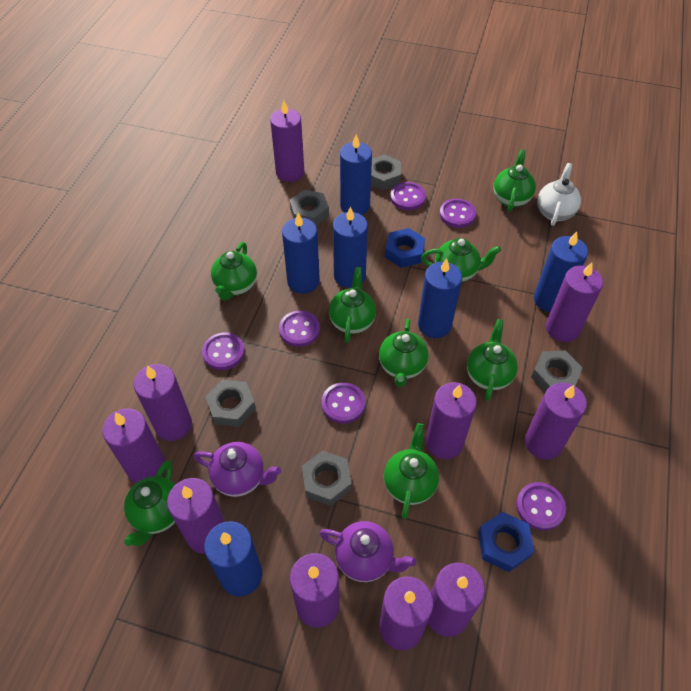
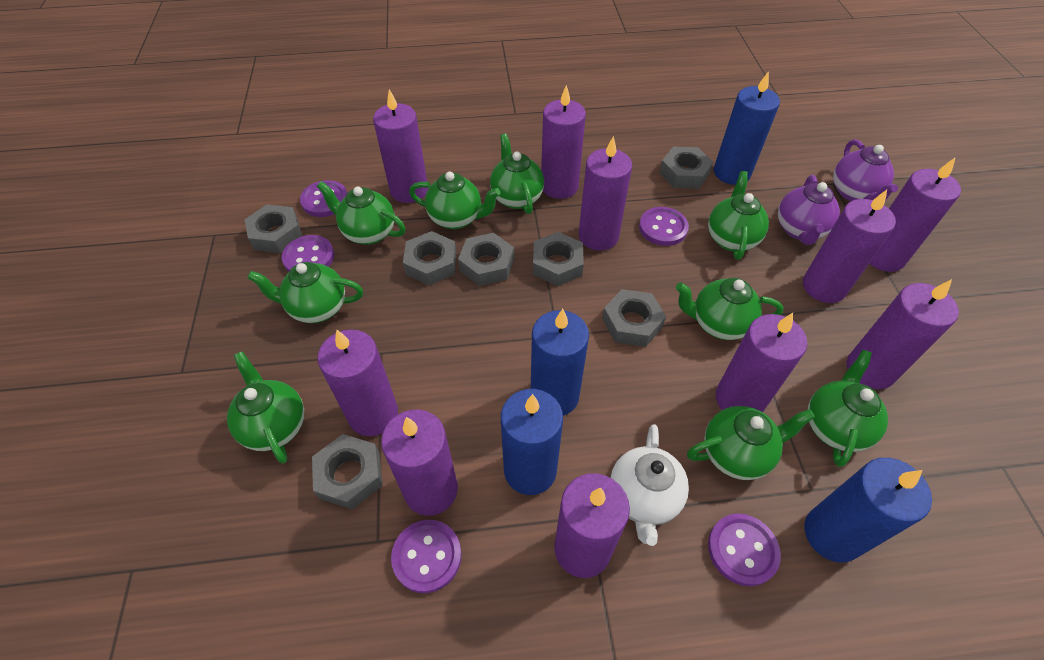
blue candle: 6 -> 4
blue nut: 2 -> 0
green teapot: 8 -> 9
grey nut: 5 -> 7
purple button: 6 -> 5

